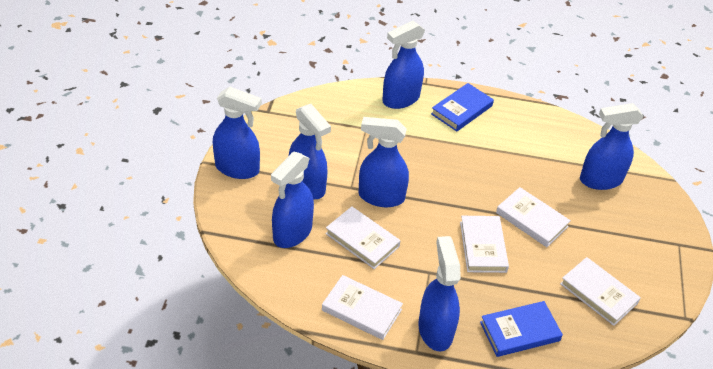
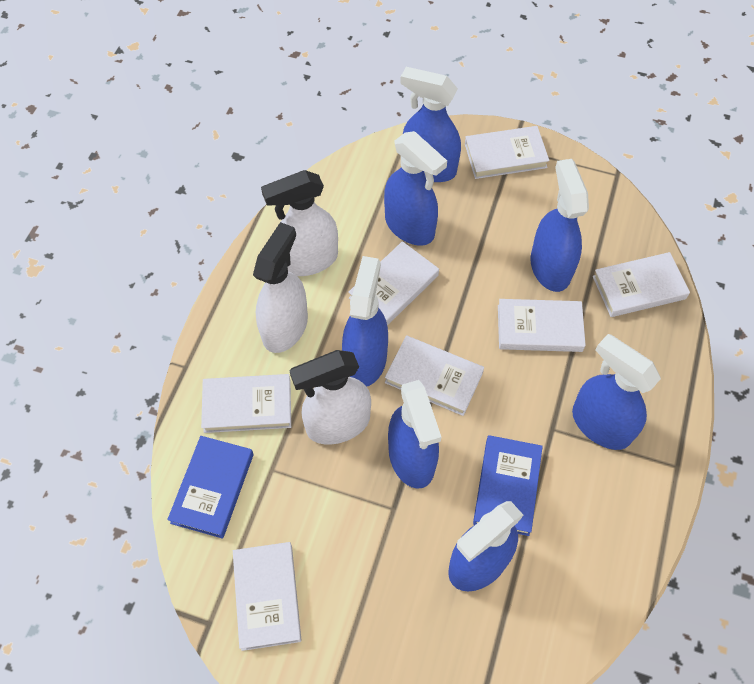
white book: 5 -> 7
white spray bottle: 0 -> 3

